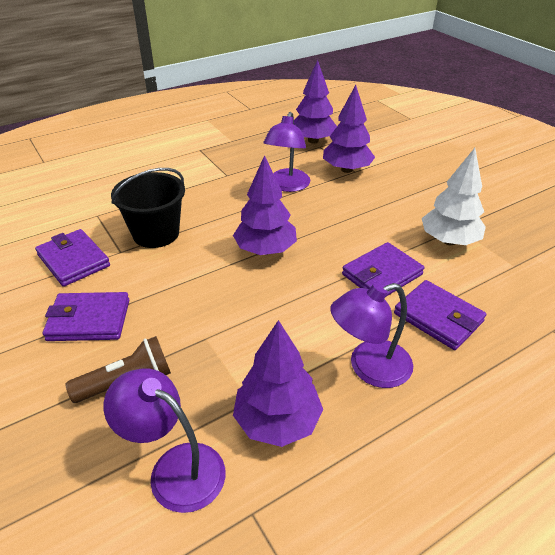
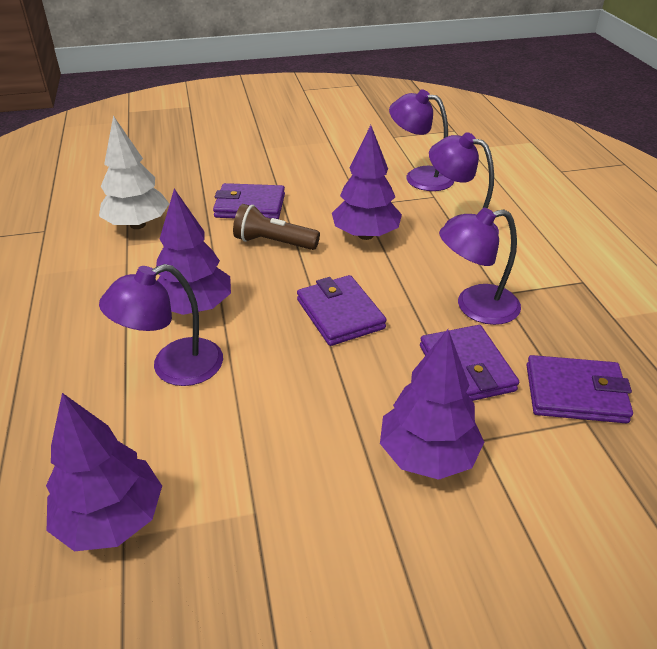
black bucket: 1 -> 0
purple lamp: 3 -> 4

